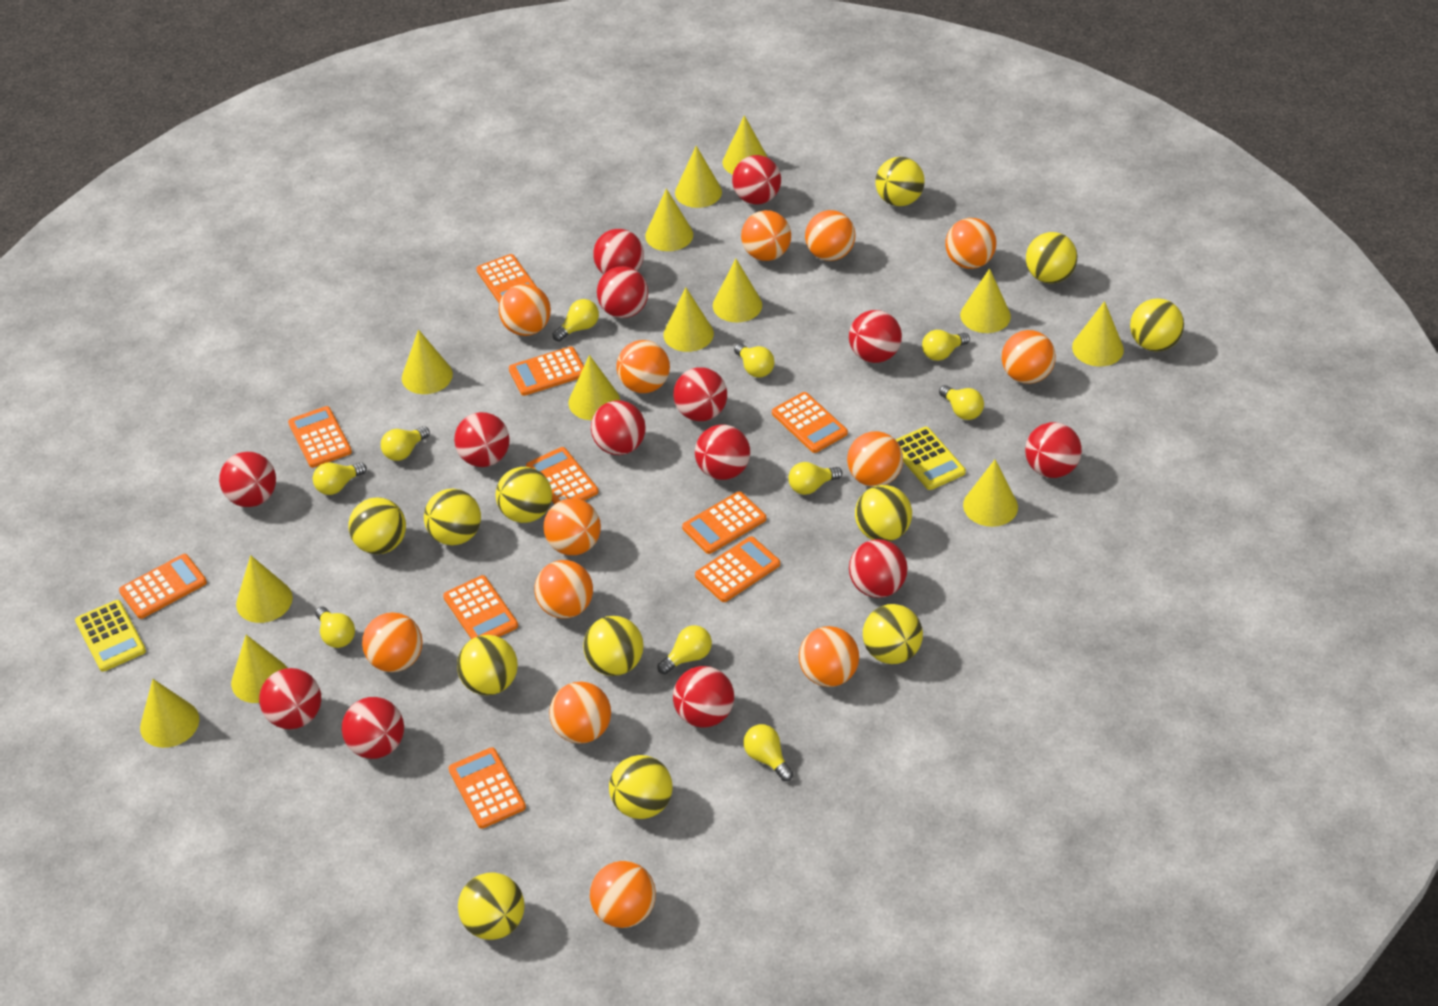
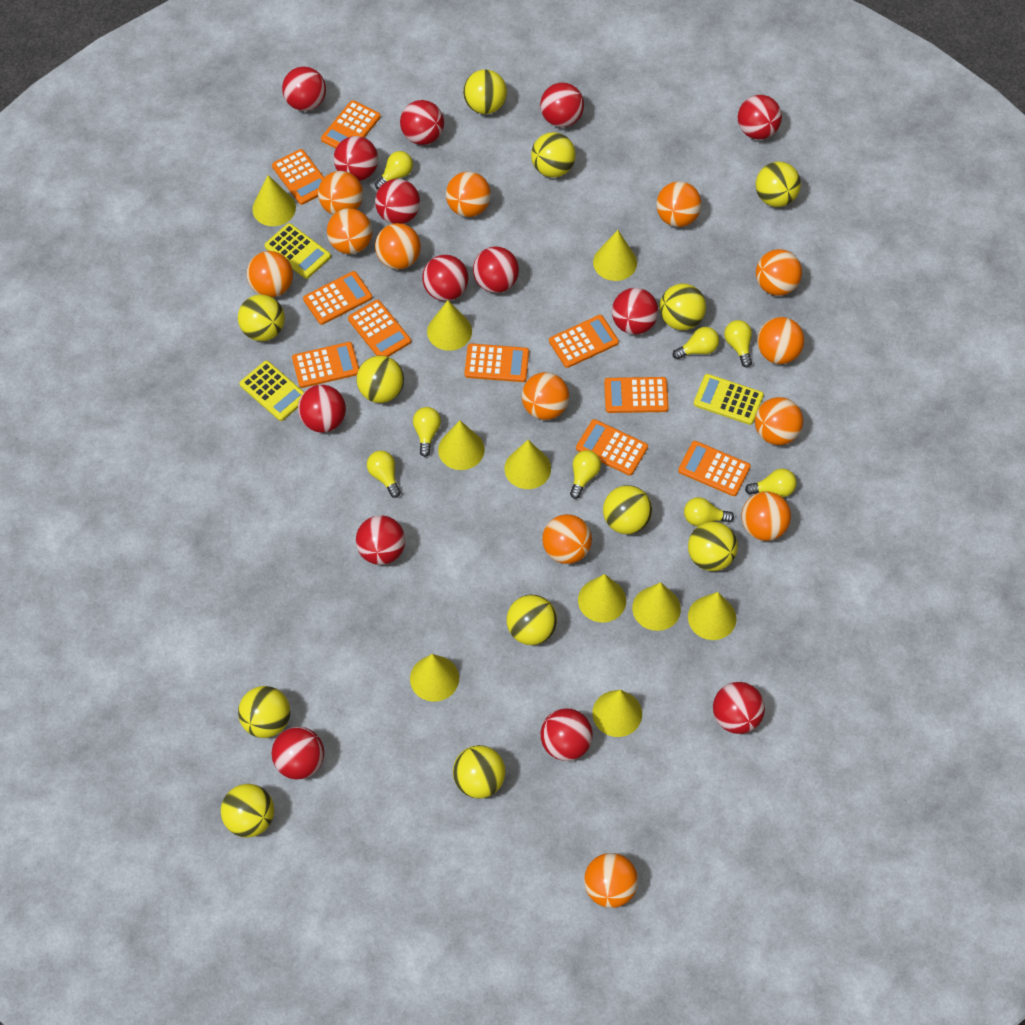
yellow calculator: 2 -> 3
yellow cone: 13 -> 10
yellow light bulb: 10 -> 8

